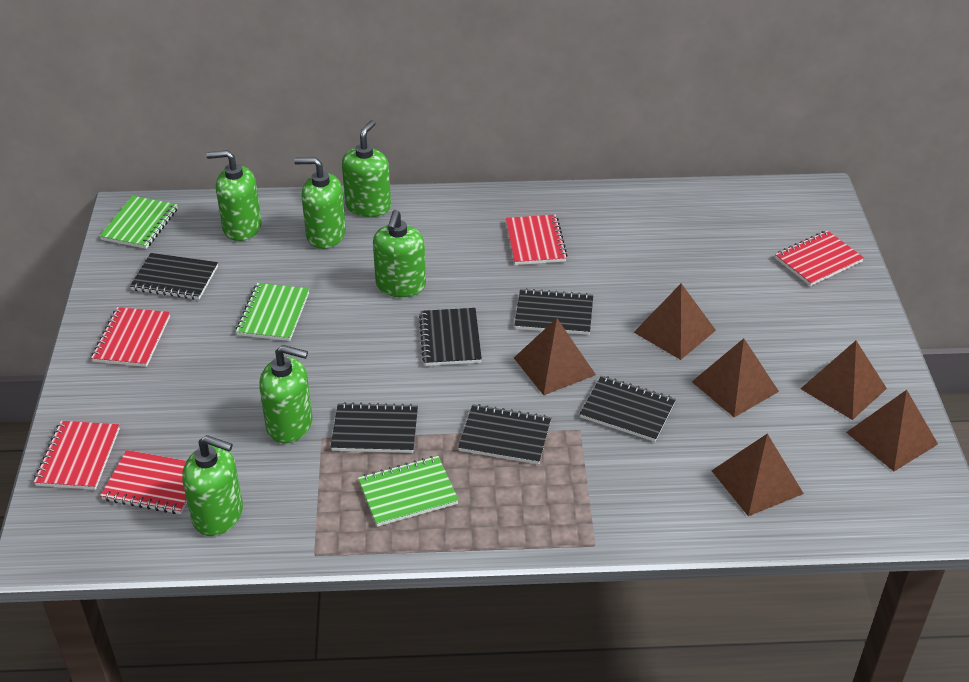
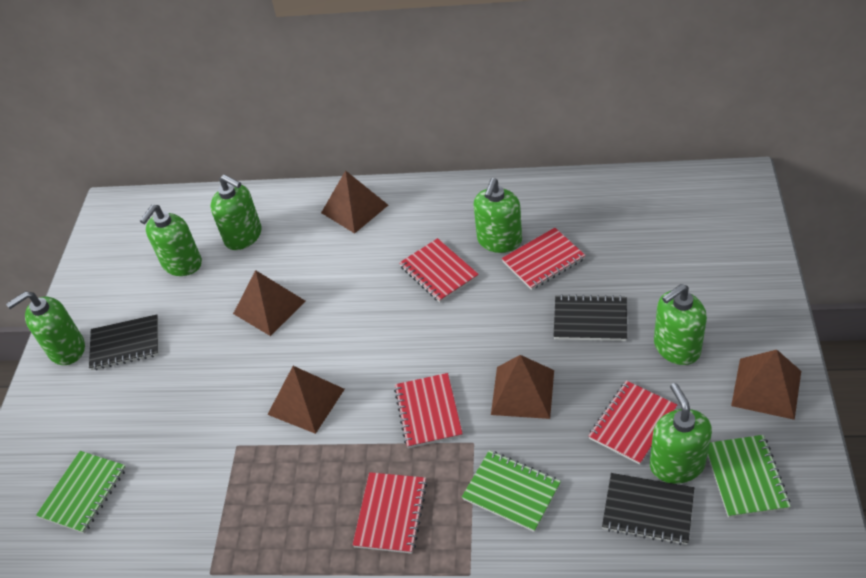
black notebook: 6 -> 3
brown pyramid: 6 -> 5

